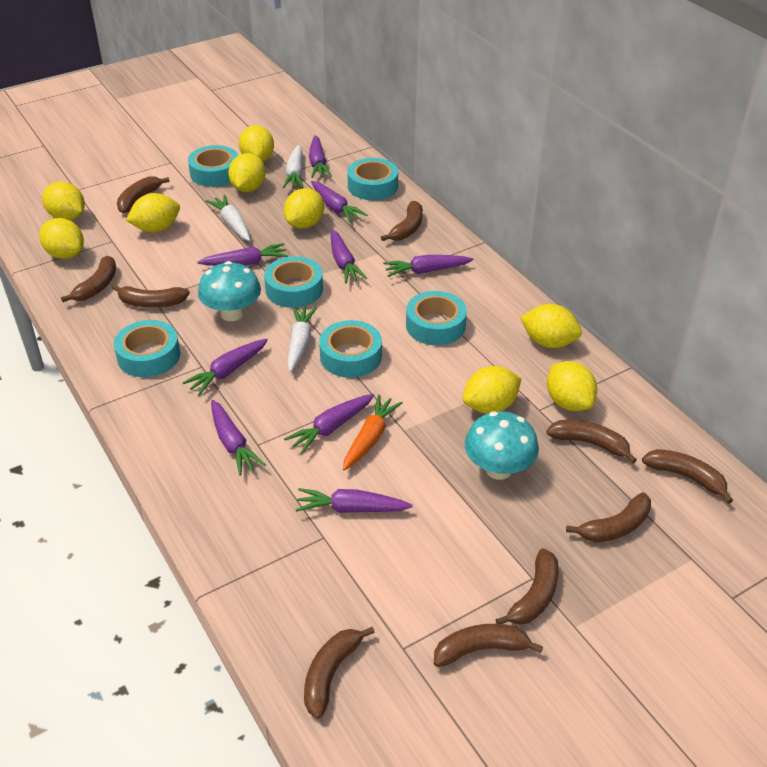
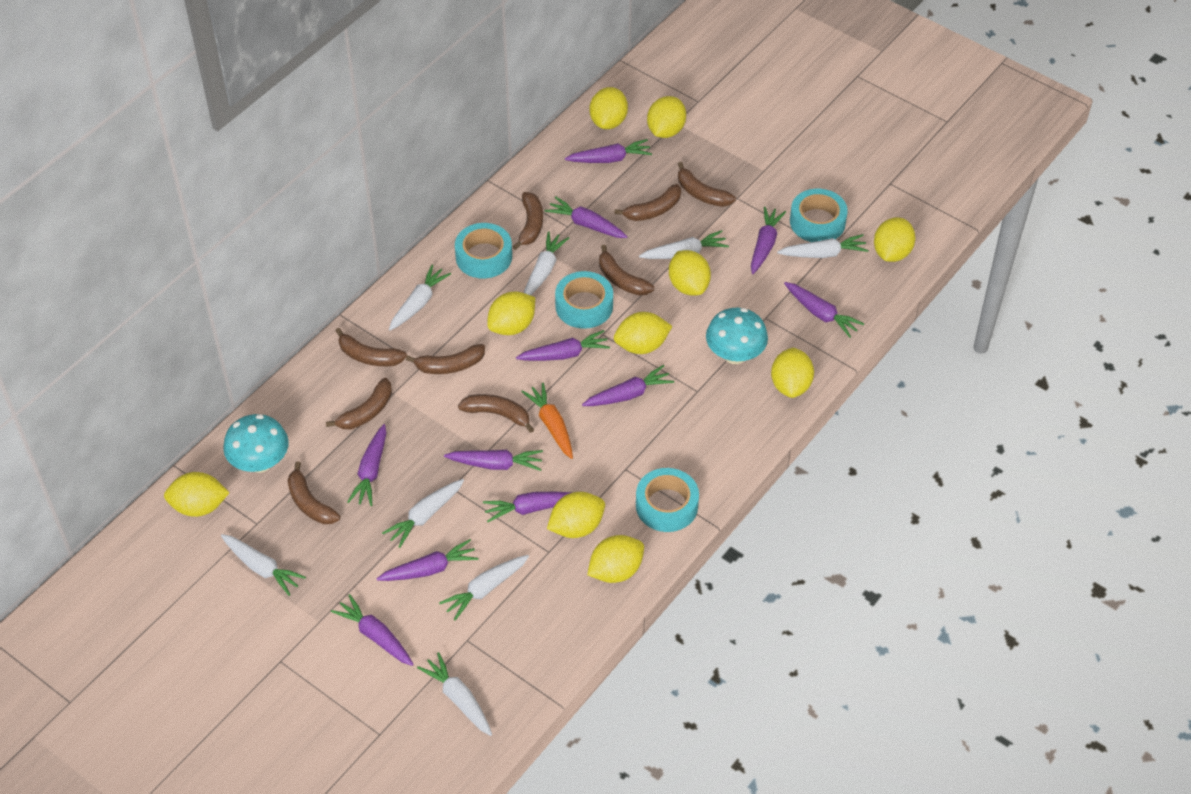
brown banana: 10 -> 9
purple carrot: 9 -> 11
turquoise tape: 6 -> 4
white carrot: 3 -> 8
yellow lemon: 9 -> 10

